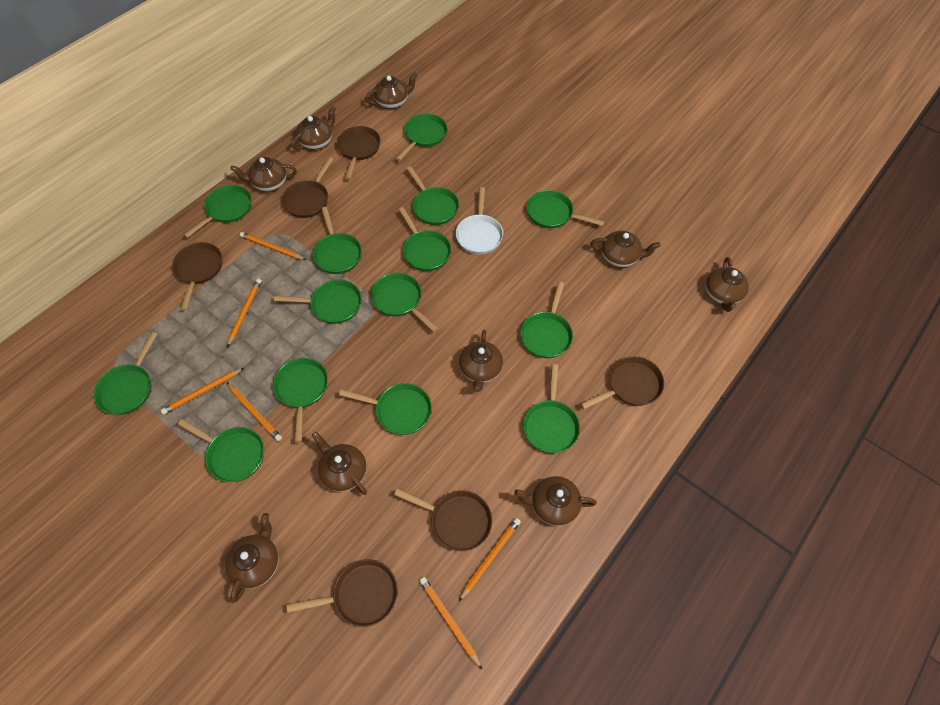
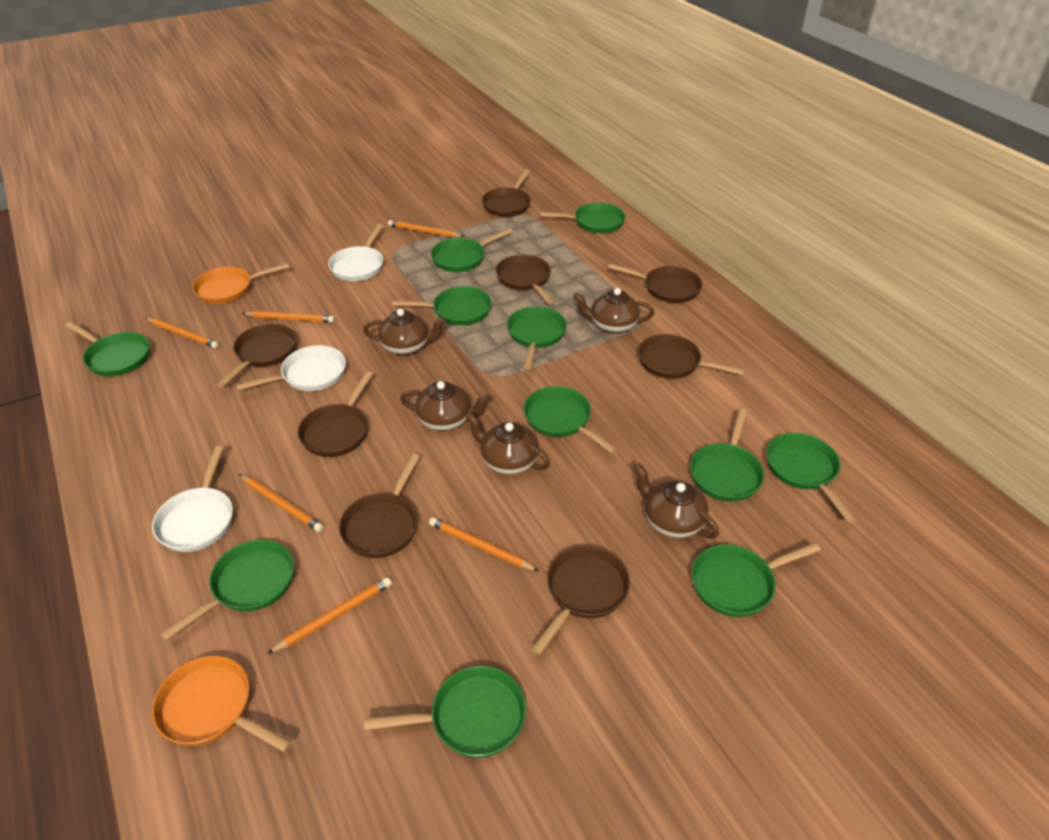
brown pan: 6 -> 8
brown teapot: 9 -> 5
green pan: 14 -> 11
orange pan: 0 -> 2
white pan: 1 -> 3

